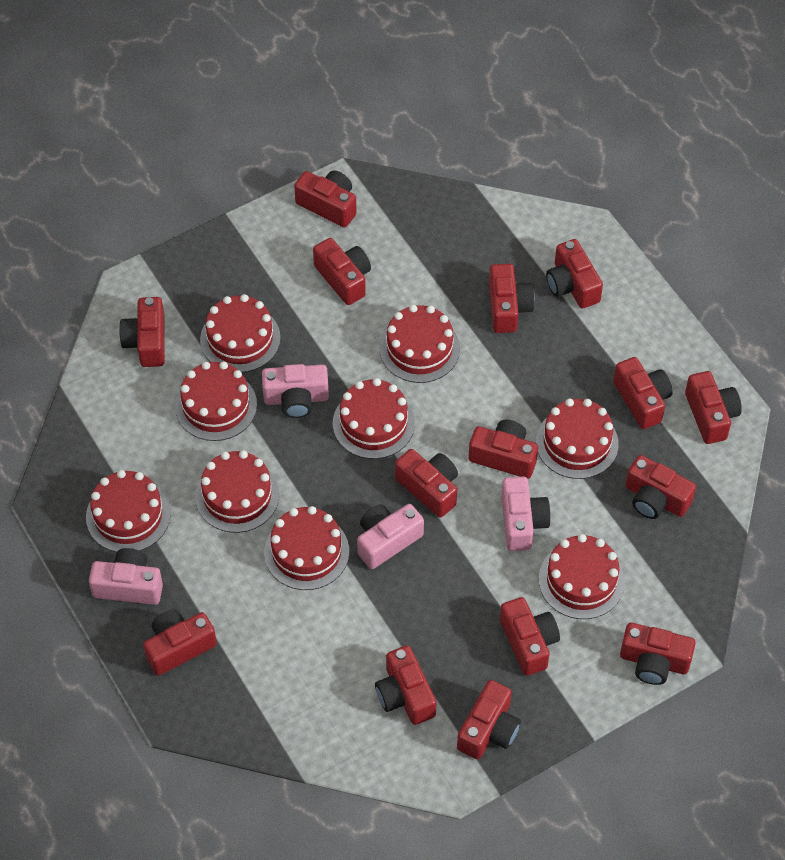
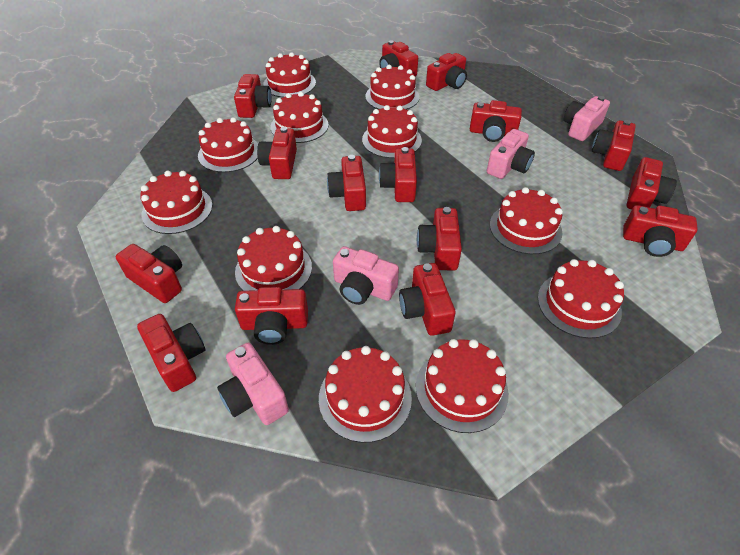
red cake: 9 -> 11

